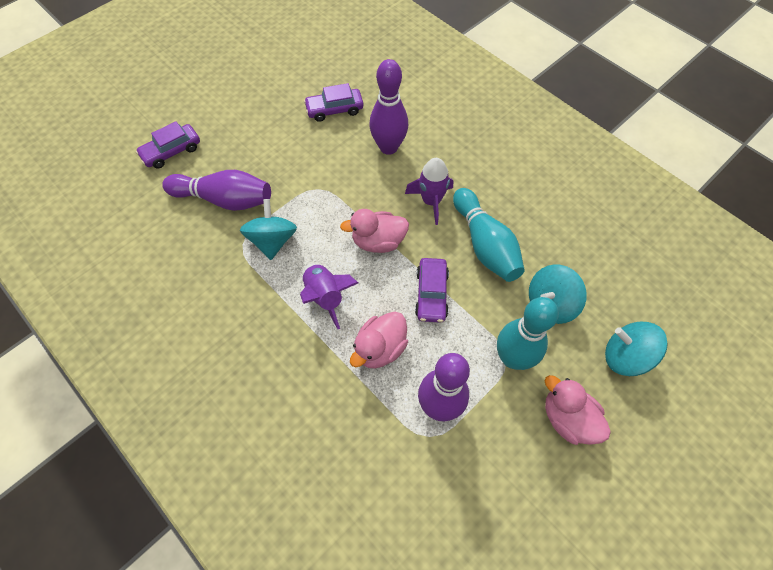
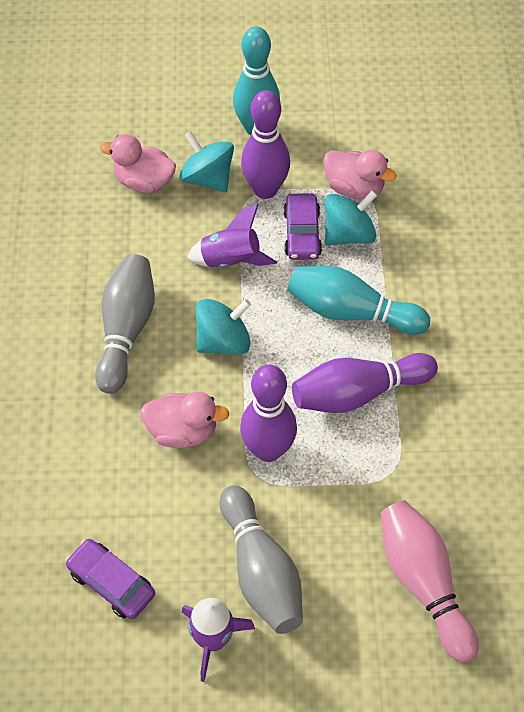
grey bowling pin: 0 -> 2
pink bowling pin: 0 -> 1
purple car: 3 -> 2

